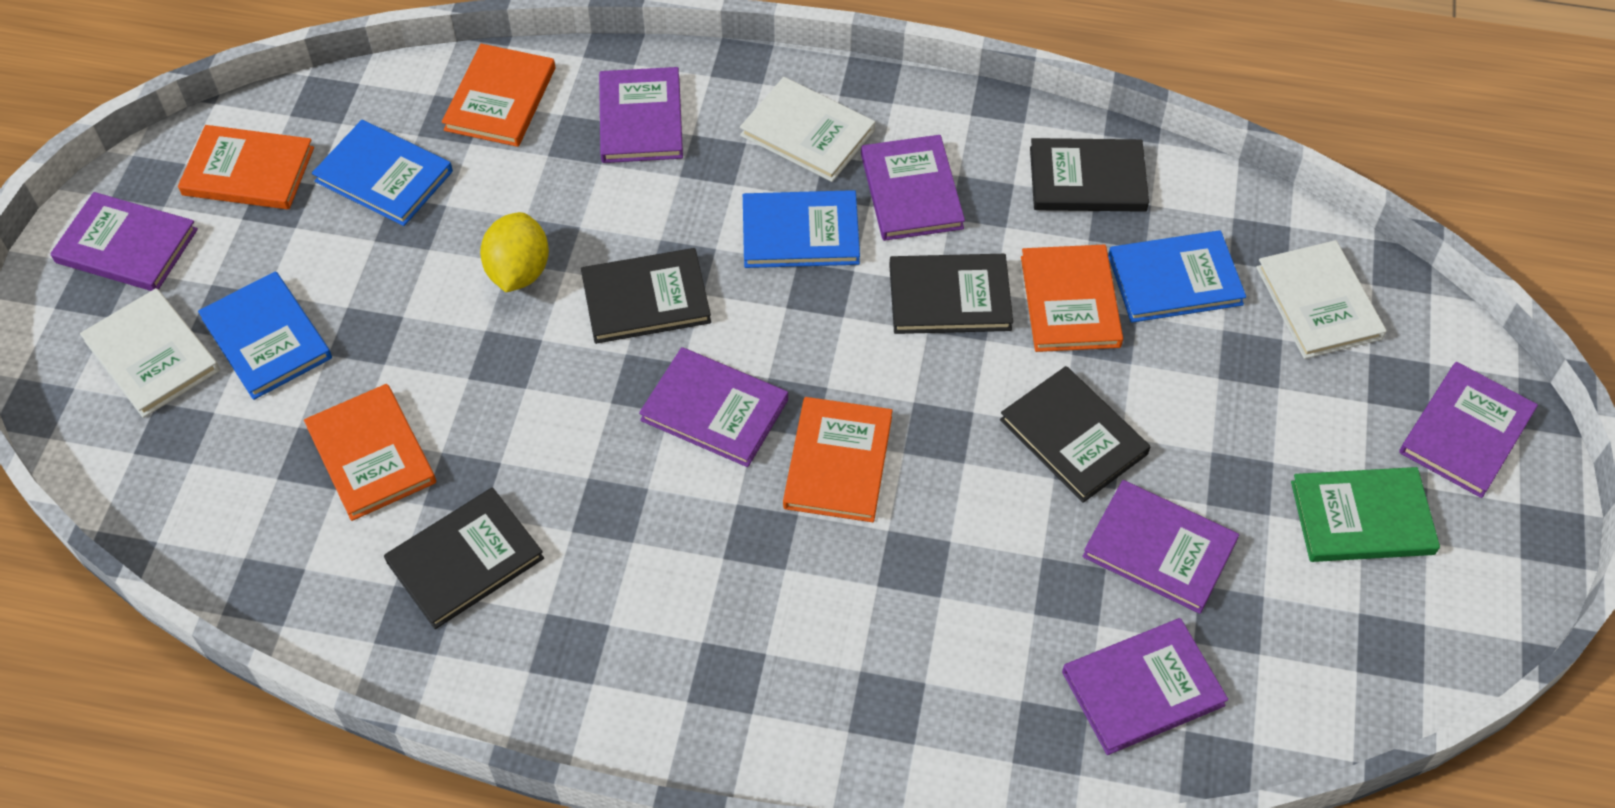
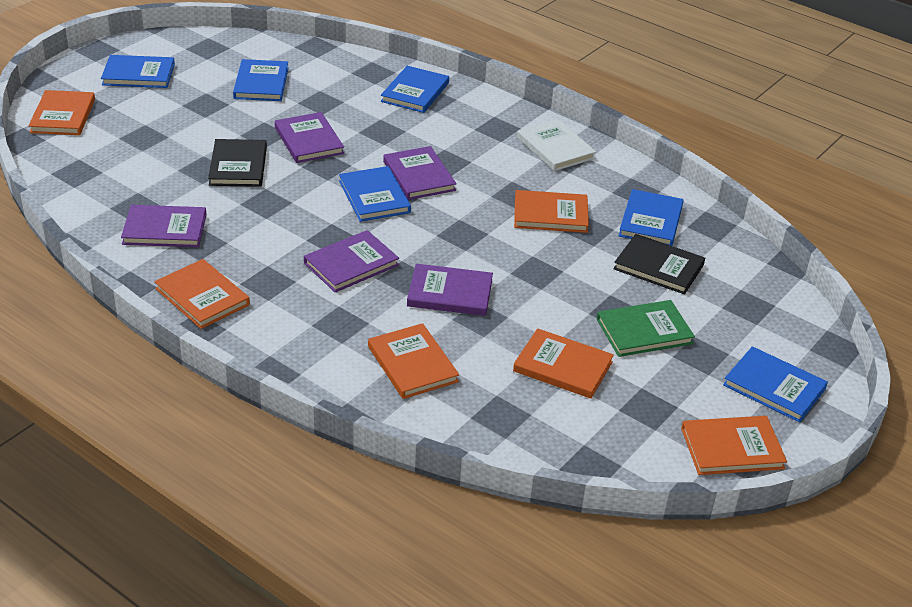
black book: 5 -> 2
blue book: 4 -> 6
orange book: 5 -> 6
purple book: 7 -> 5
white book: 3 -> 1
yellow lemon: 1 -> 0

